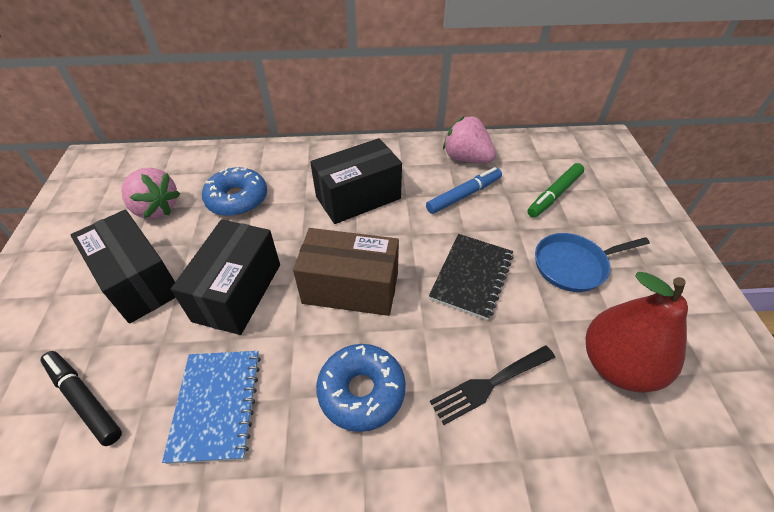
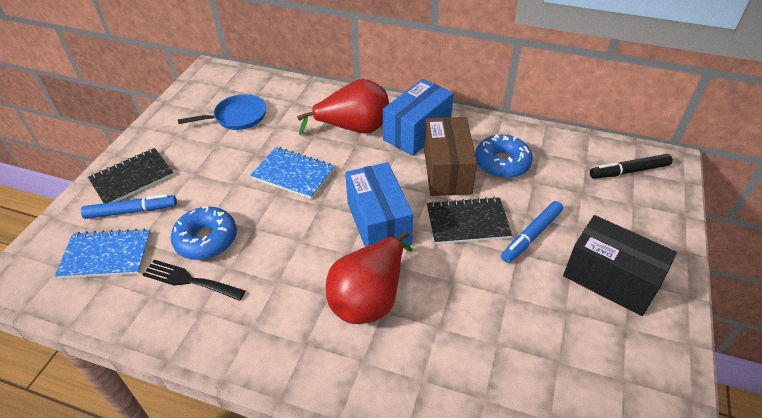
black box: 3 -> 1
black notebook: 1 -> 2
blue box: 0 -> 2
blue marker: 1 -> 2
blue notebook: 1 -> 2
green marker: 1 -> 0
pink strawberry: 2 -> 0
red pear: 1 -> 2

